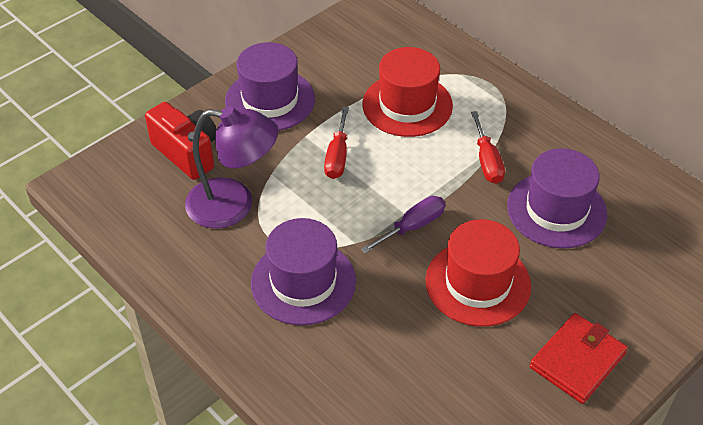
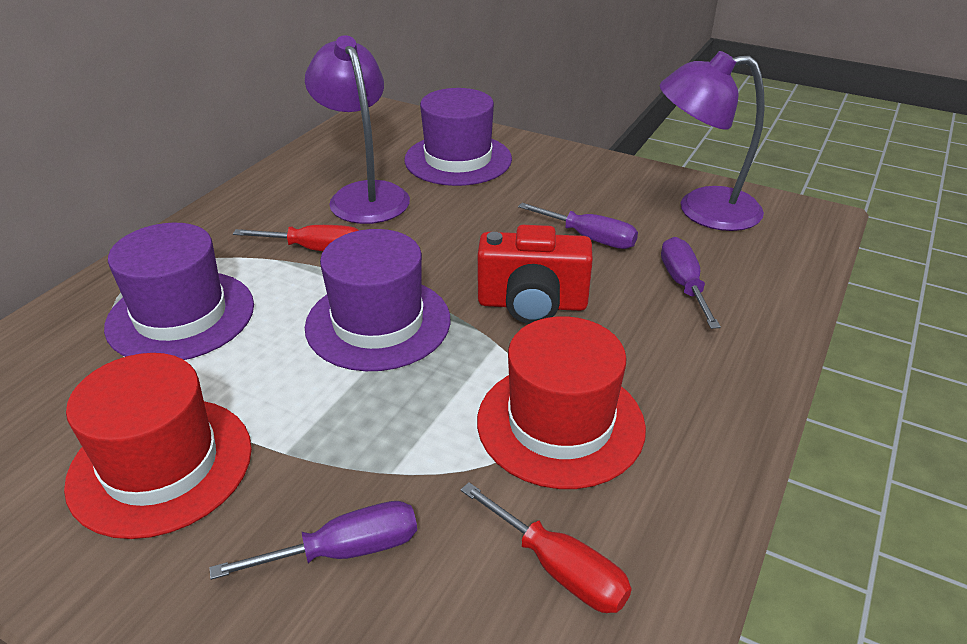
purple lamp: 1 -> 2
purple screwdriver: 1 -> 3
red wallet: 1 -> 0

